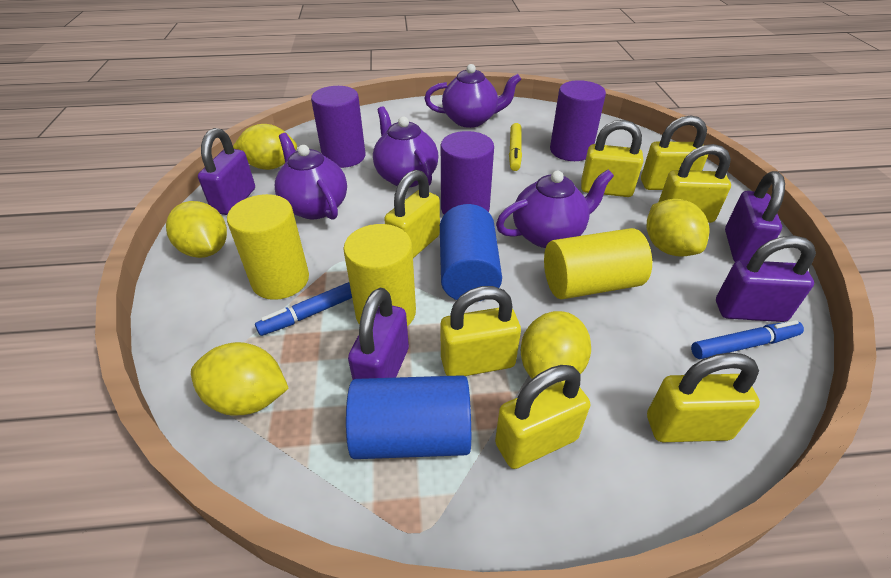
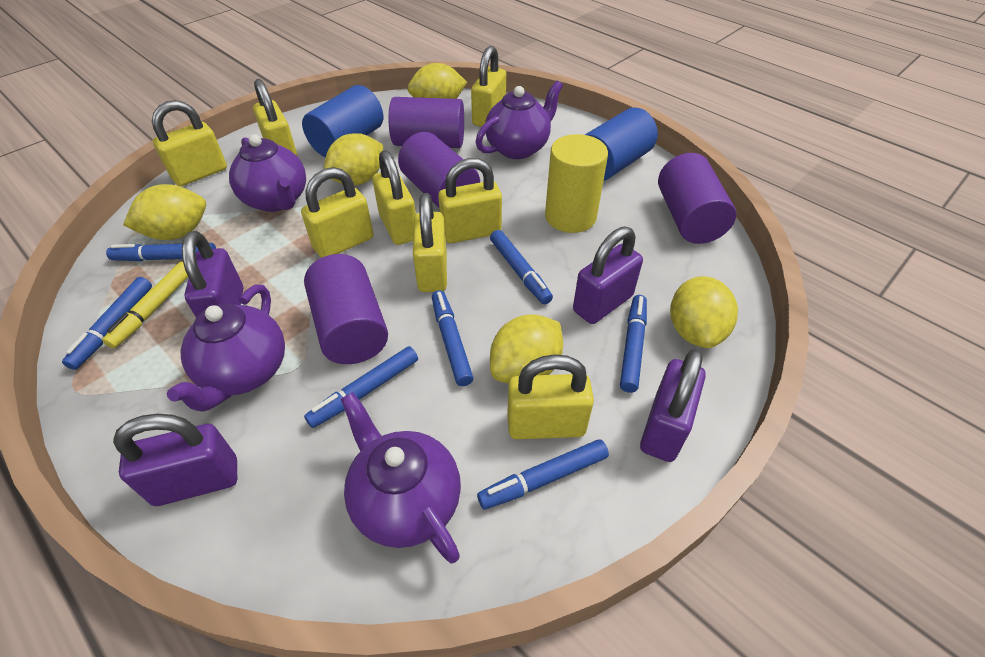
blue marker: 2 -> 7
purple cylinder: 3 -> 4
yellow cylinder: 3 -> 1
yellow padlock: 7 -> 8

